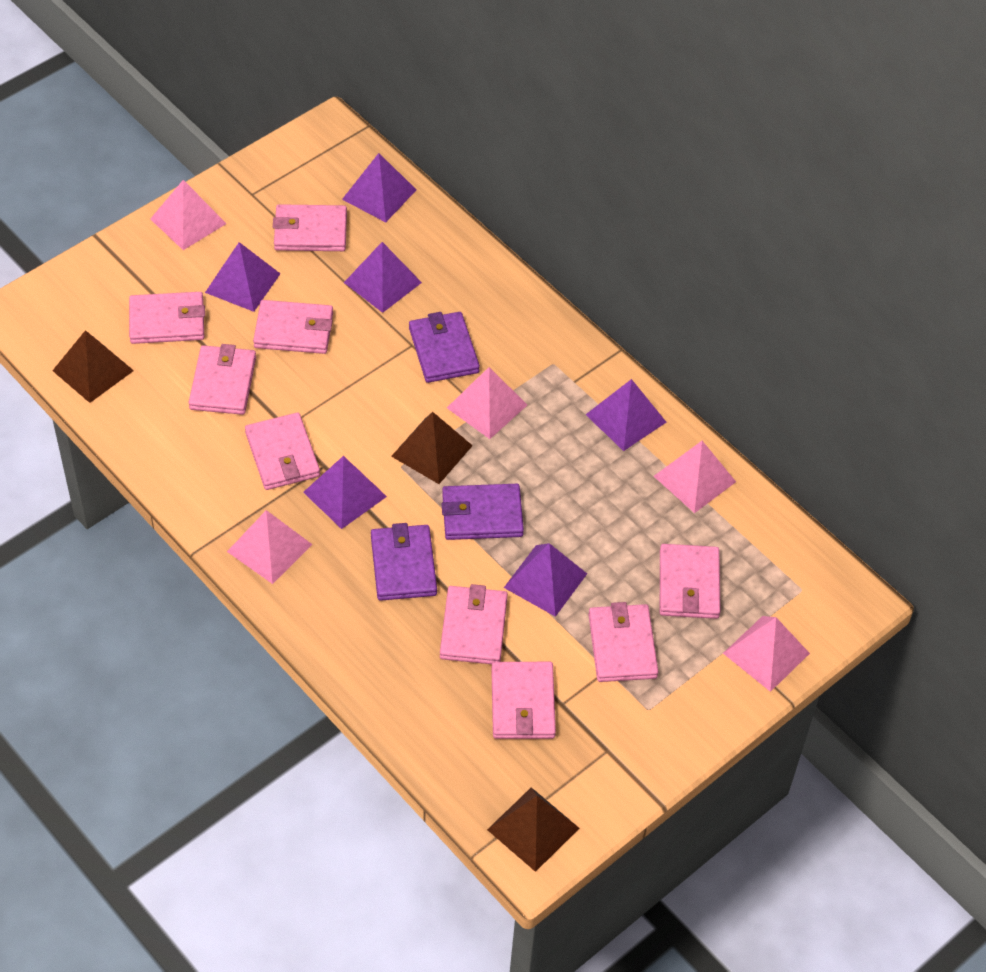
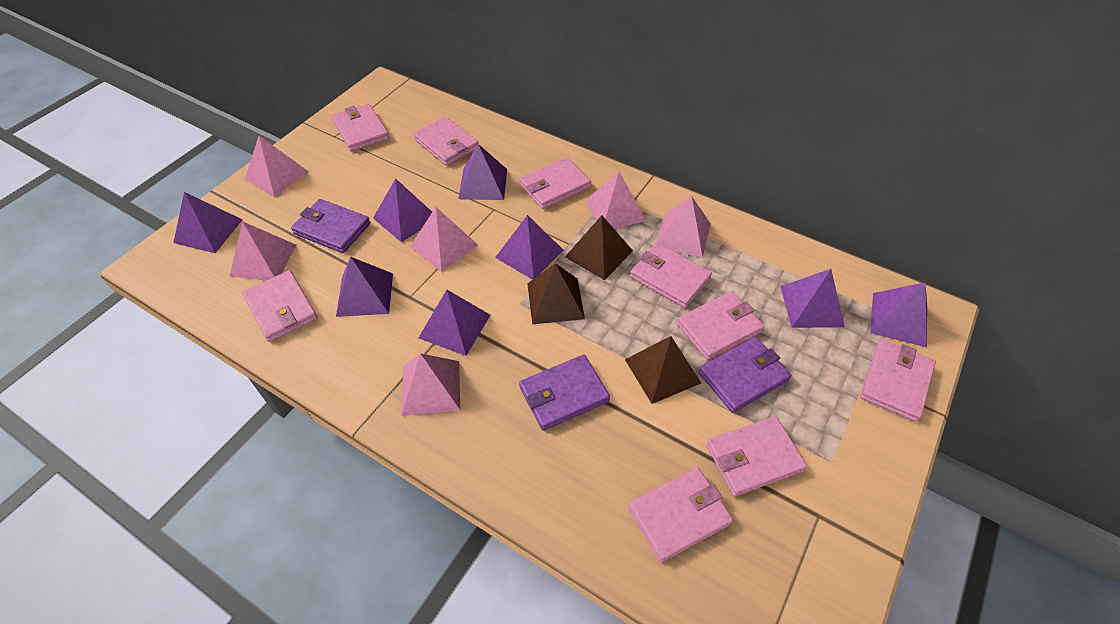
pink pyramid: 5 -> 6
purple pyramid: 6 -> 8

